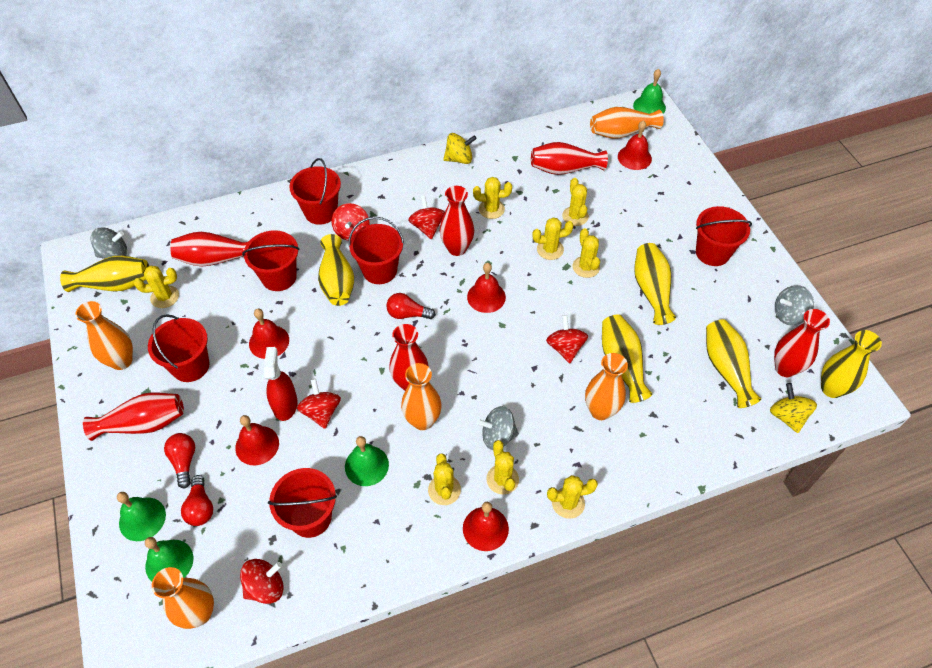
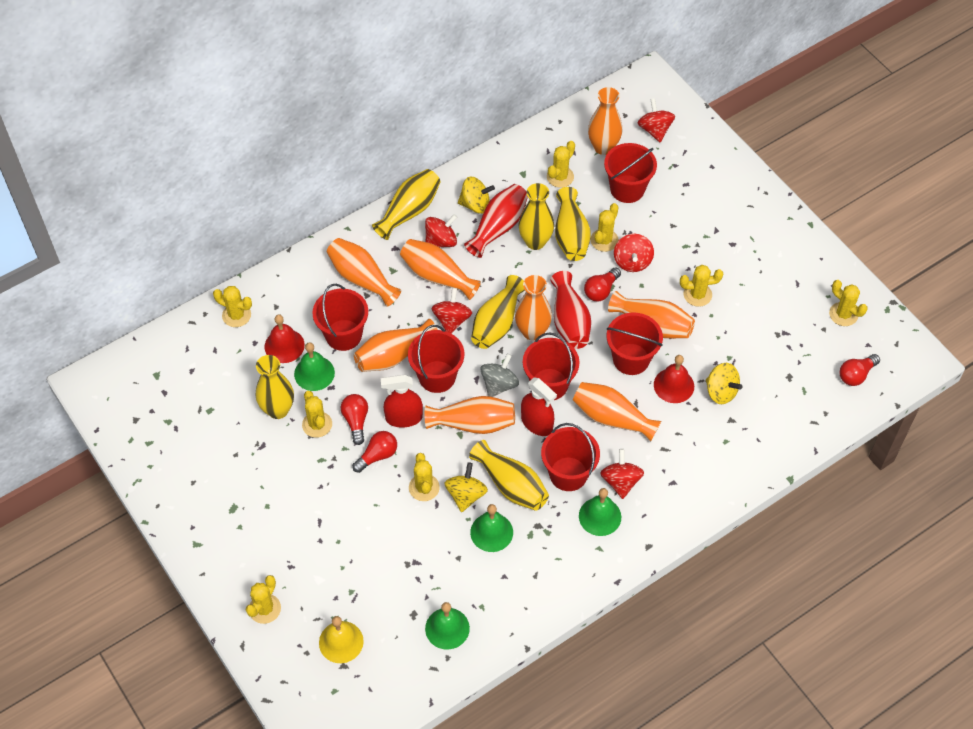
grey spinning top: 3 -> 1
orange vase: 5 -> 8
red bell: 5 -> 2
red light bulb: 3 -> 4
red spray bottle: 1 -> 2
red vase: 6 -> 2
yellow bell: 0 -> 1
yellow spinning top: 2 -> 3

